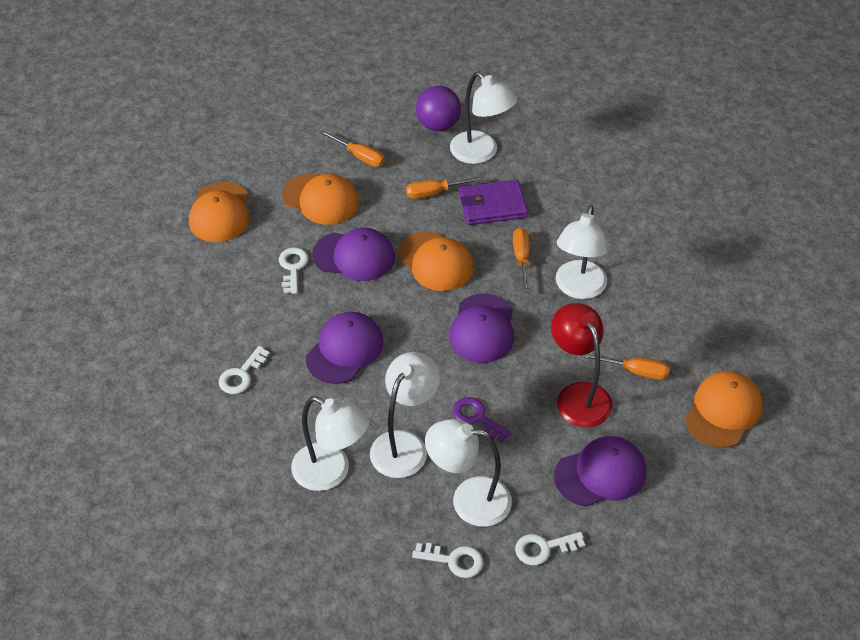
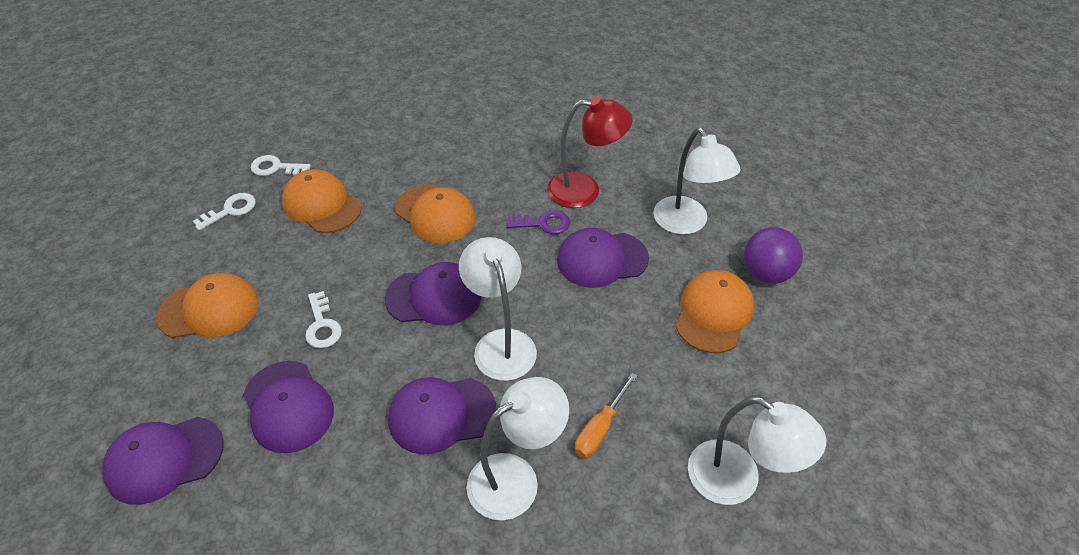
orange screwdriver: 4 -> 1
purple cap: 4 -> 5
purple wallet: 1 -> 0
white key: 4 -> 3
white lamp: 5 -> 4

